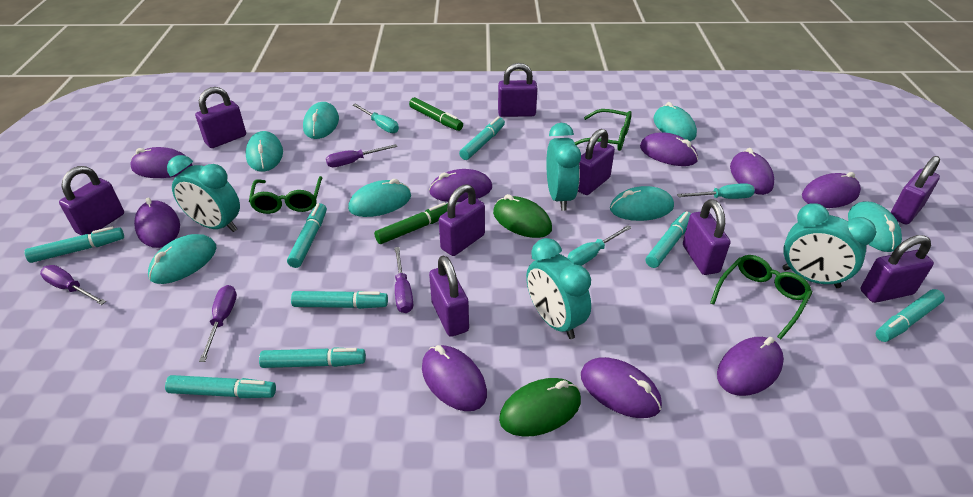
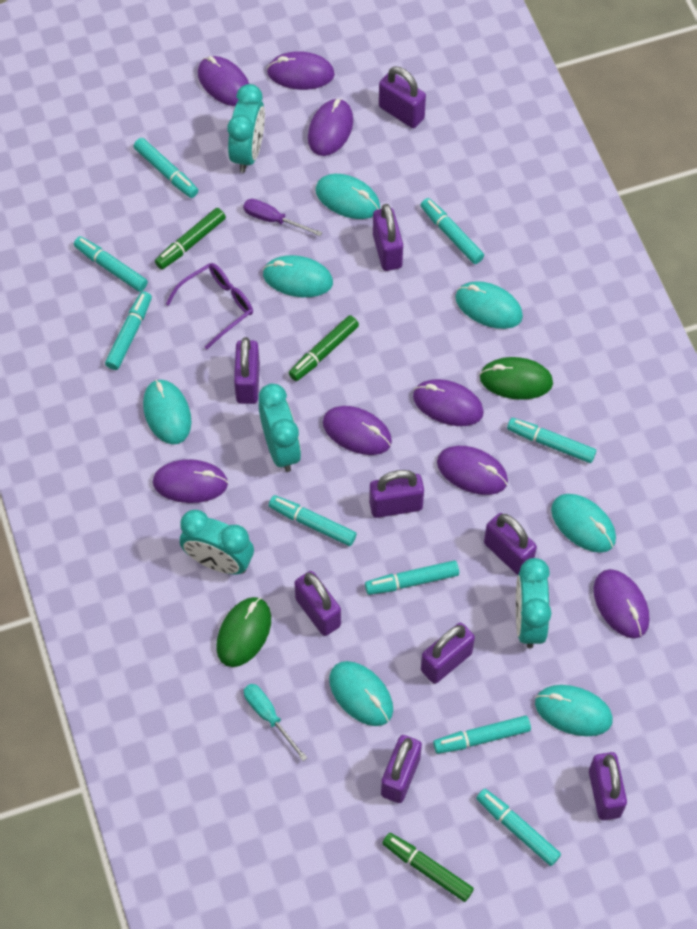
green glasses: 3 -> 0
green marker: 2 -> 3
purple glasses: 0 -> 1
purple mouse: 9 -> 8
purple screwdriver: 4 -> 1
turquoise marker: 8 -> 9
turquoise screwdriver: 3 -> 1

